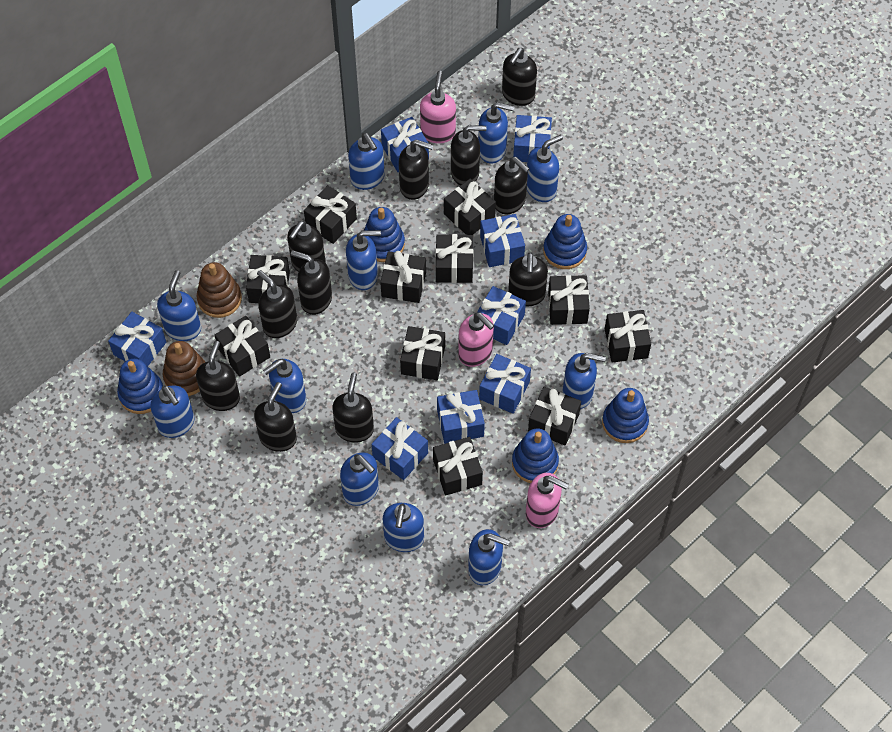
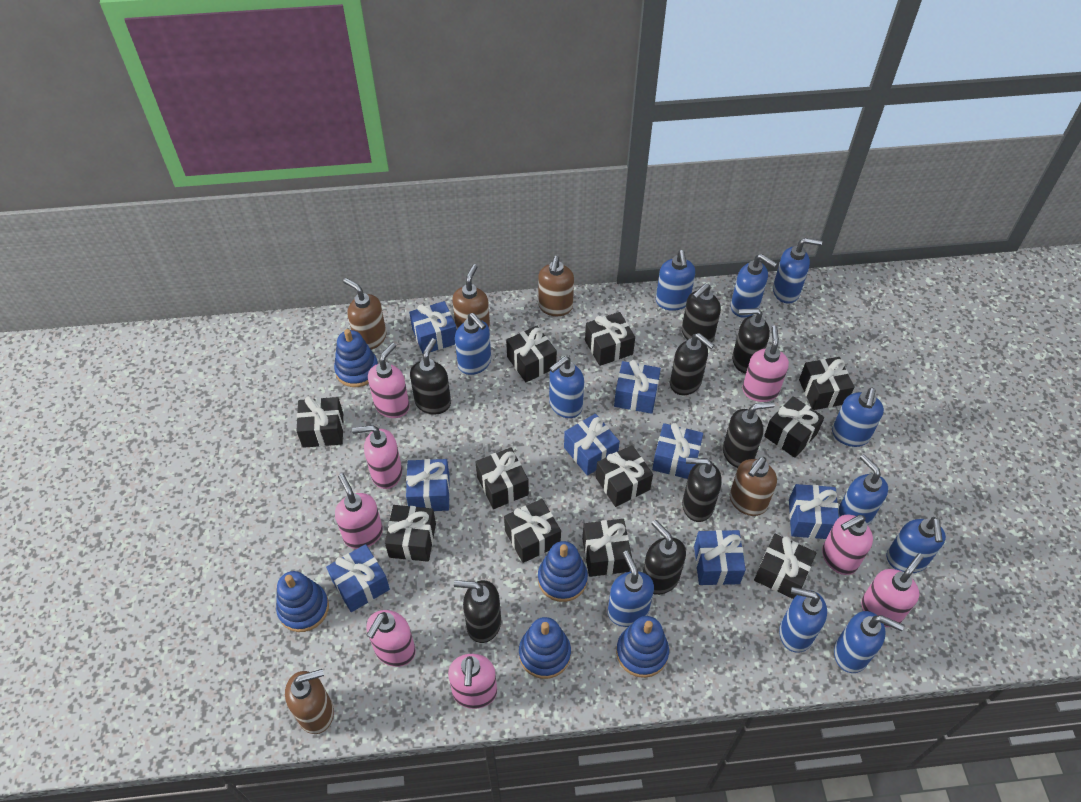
black soap dispenser: 11 -> 8
brown soap dispenser: 0 -> 5
brown stacking toy: 2 -> 0
pink soap dispenser: 3 -> 8

